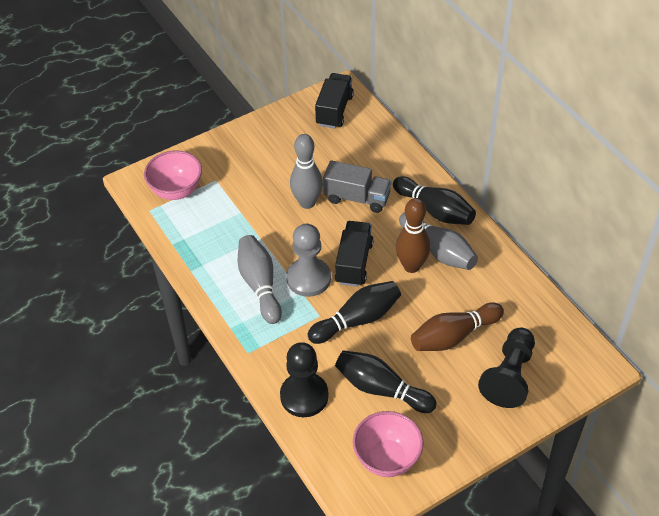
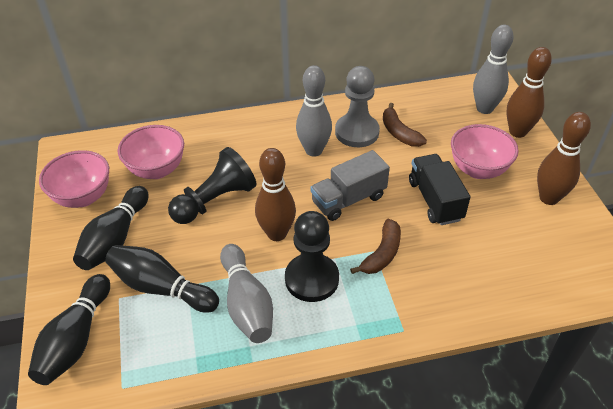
black truck: 2 -> 1
brown banana: 0 -> 2
brown bowling pin: 2 -> 3
pink bowl: 2 -> 3

